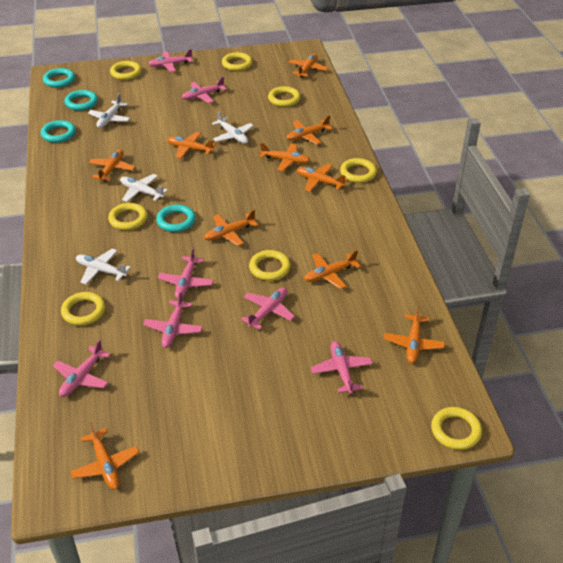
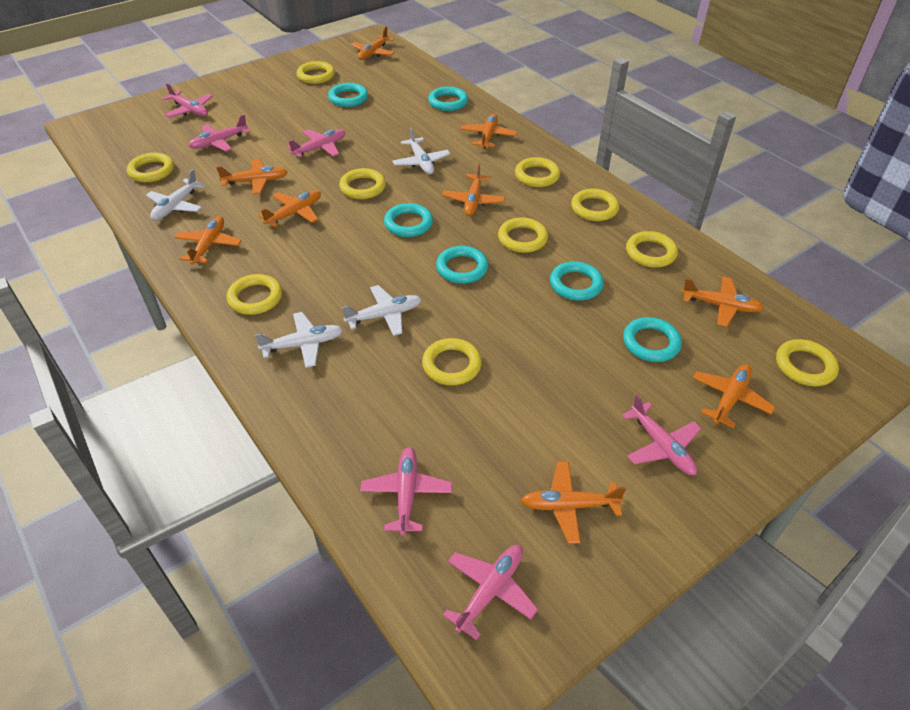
orange plane: 10 -> 9
pink plane: 7 -> 6
turquoise ring: 4 -> 6
yellow ring: 8 -> 10

